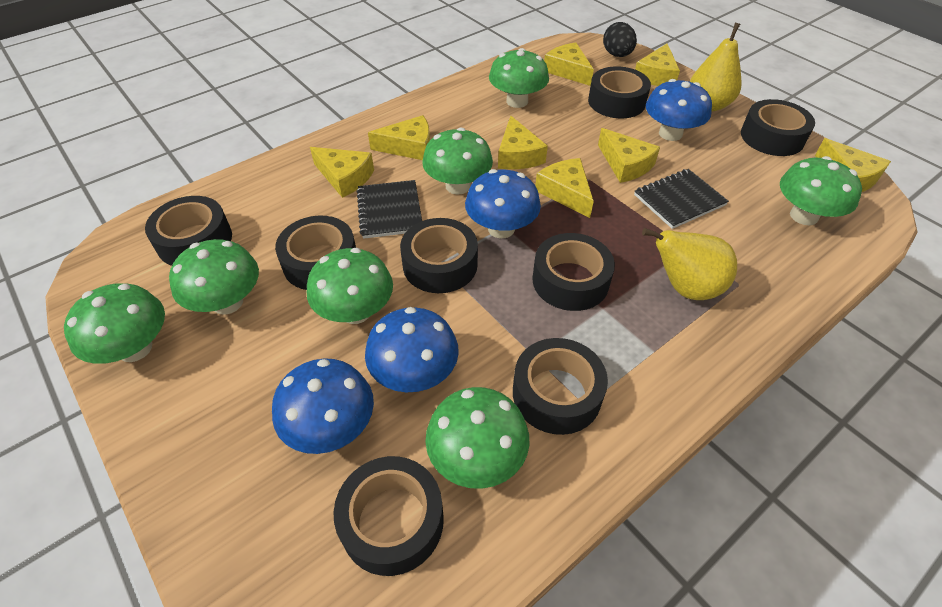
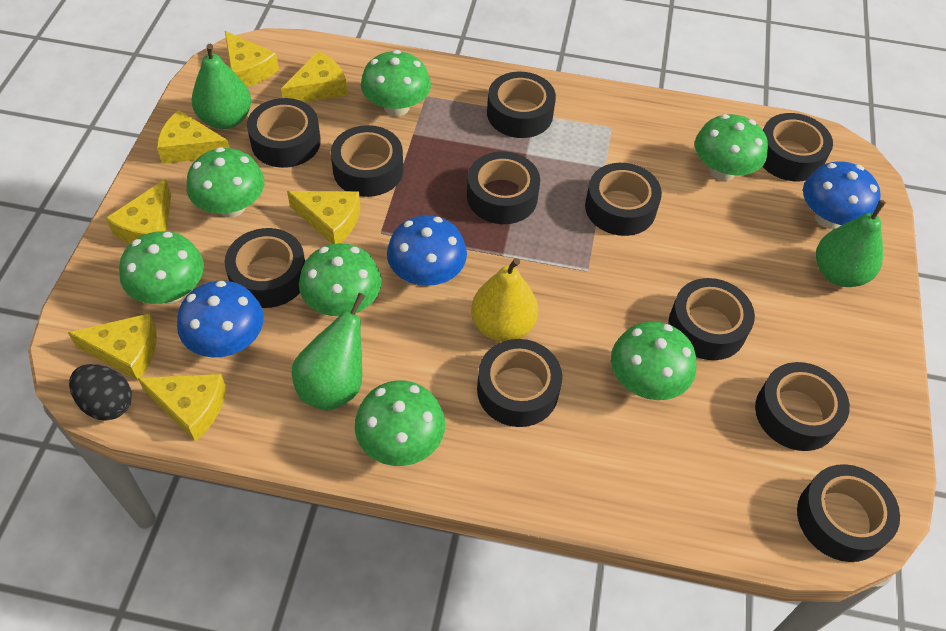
black notebook: 2 -> 0
black tape: 8 -> 11
blue mushroom: 4 -> 3
green pear: 0 -> 3
yellow cheese: 8 -> 7
yellow pear: 2 -> 1

